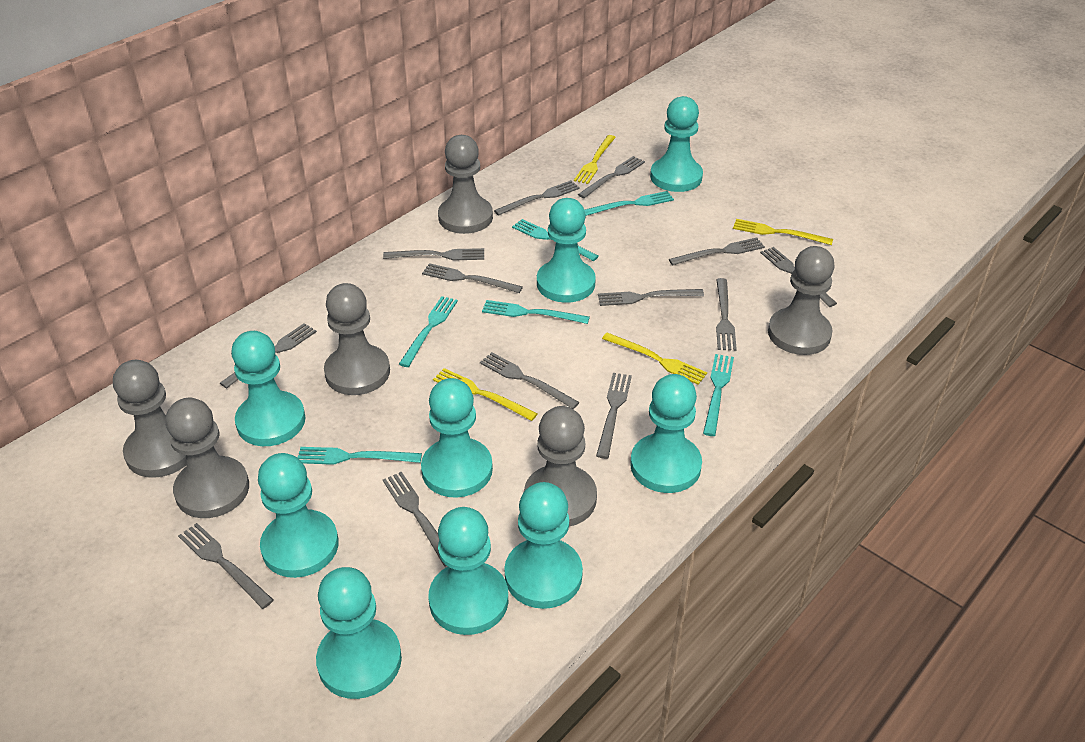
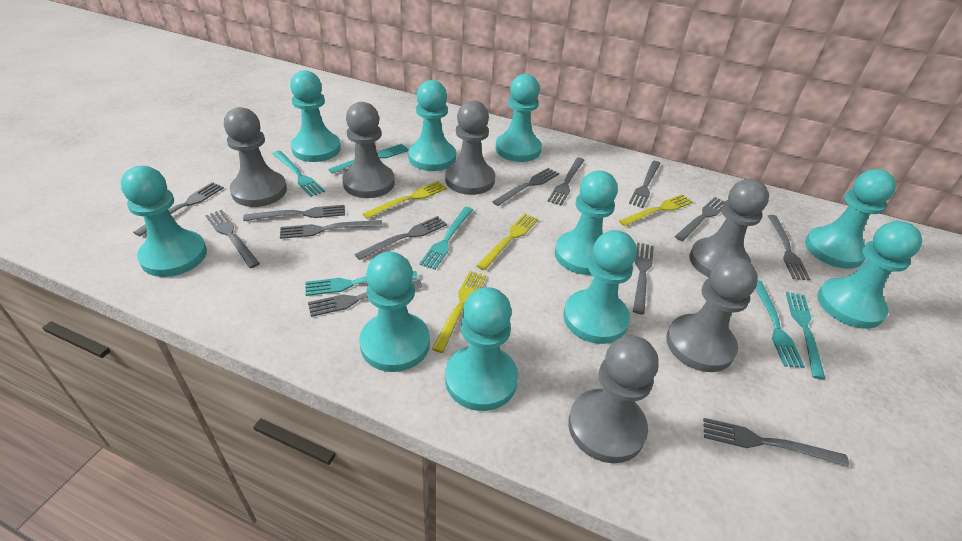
turquoise pawn: 9 -> 10

